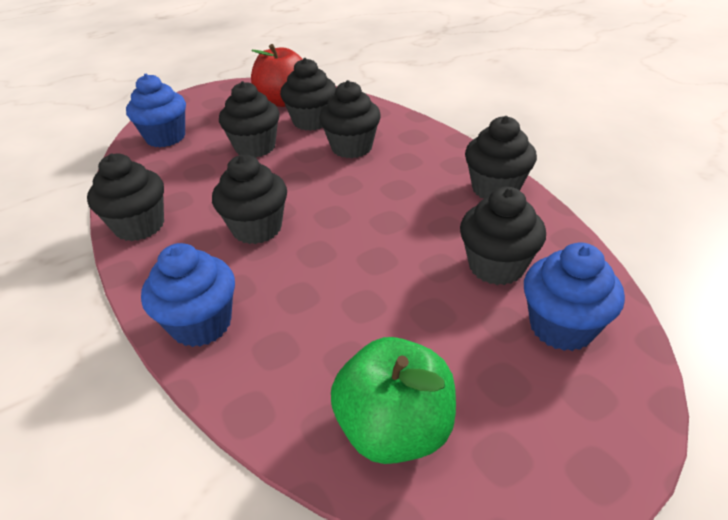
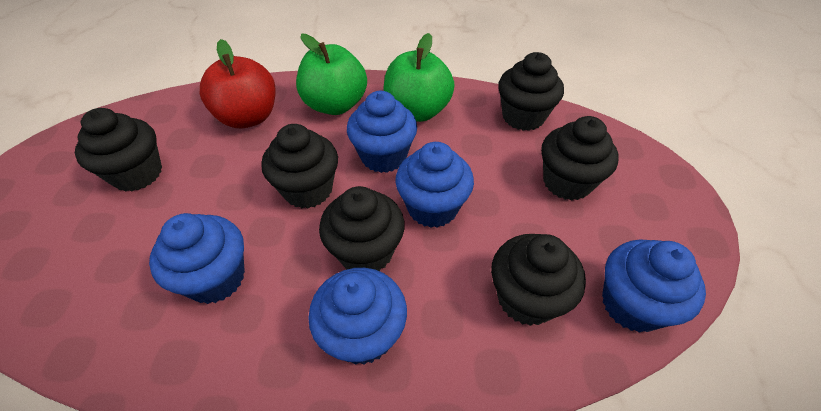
black cupcake: 7 -> 6
blue cupcake: 3 -> 5
green apple: 1 -> 2

